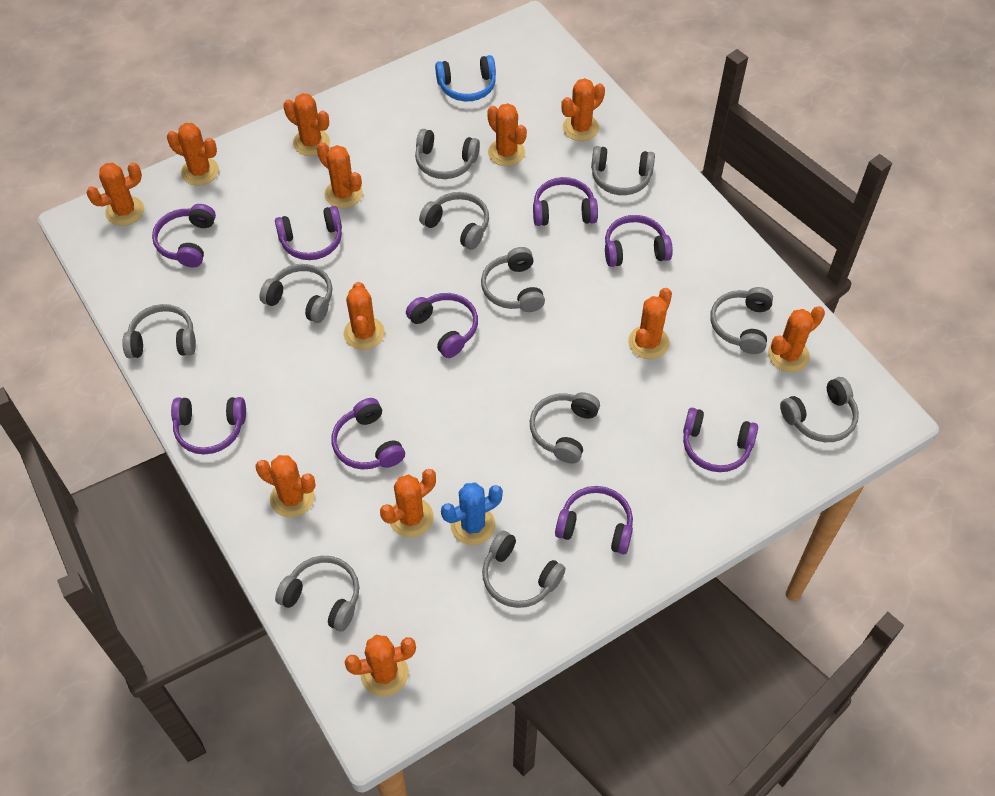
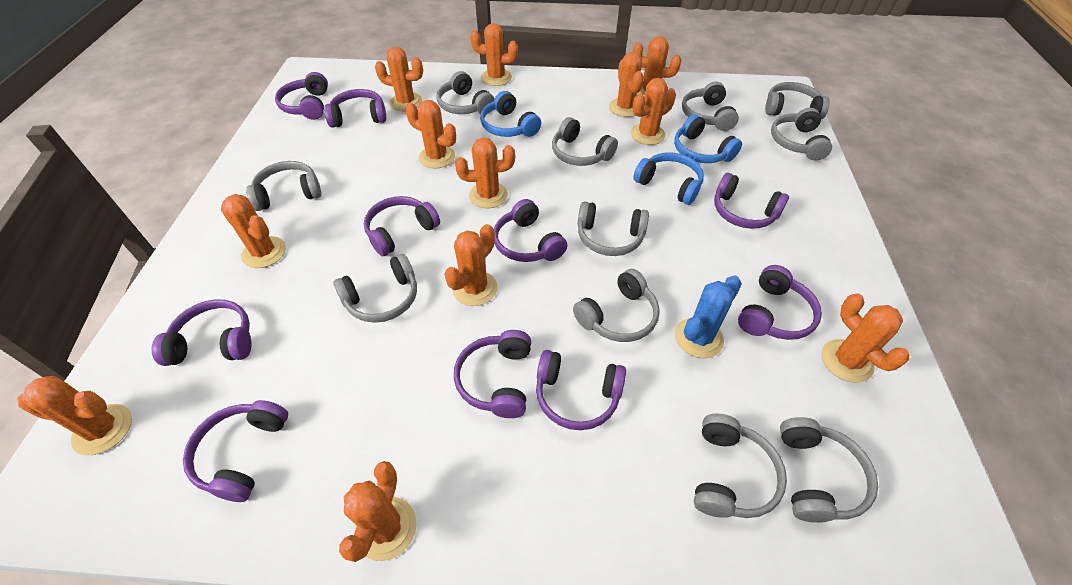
blue headphones: 1 -> 3
purple headphones: 9 -> 10

